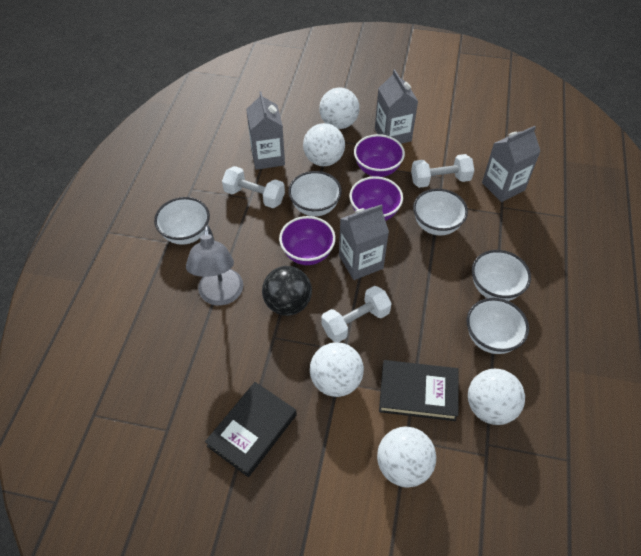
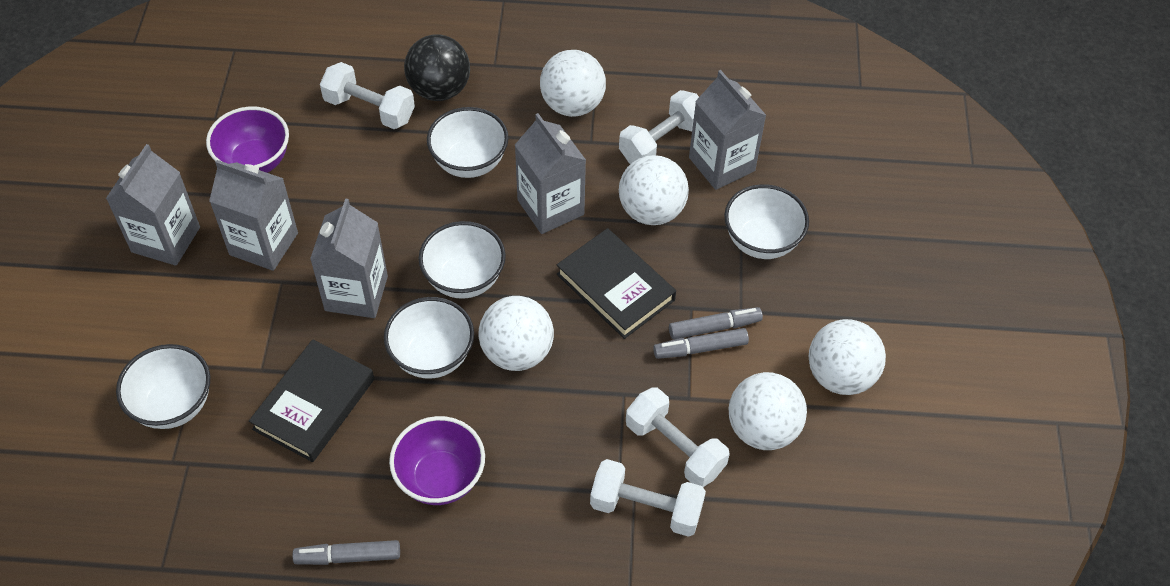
grey carton: 4 -> 5
grey lamp: 1 -> 0
grey marker: 0 -> 3
purple bowl: 3 -> 2
white dumbbell: 3 -> 4

